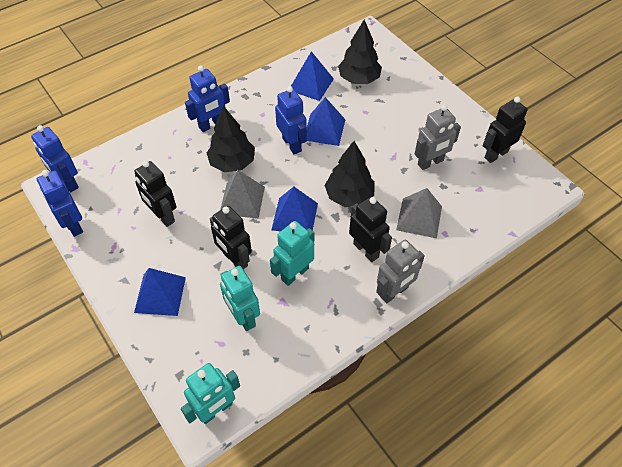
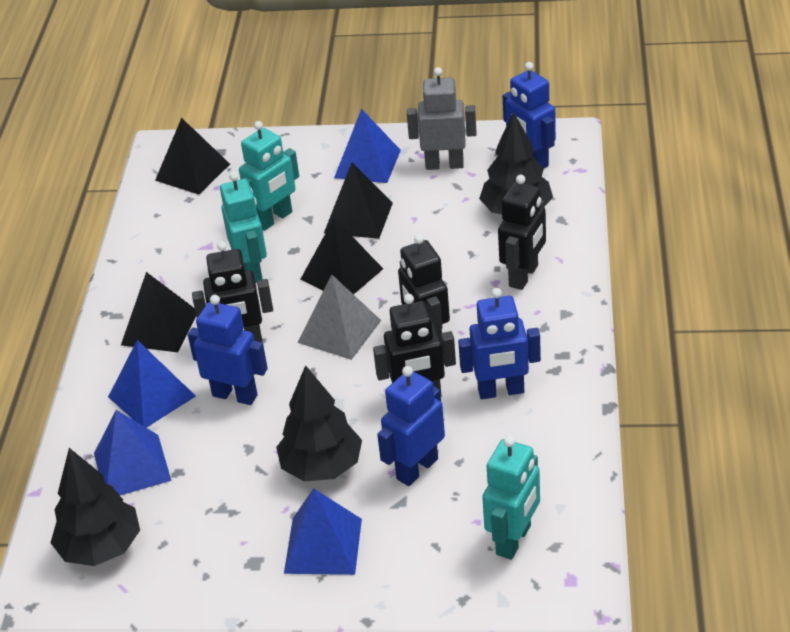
black pyramid: 0 -> 4
grey pyramid: 2 -> 1
grey robot: 2 -> 1

